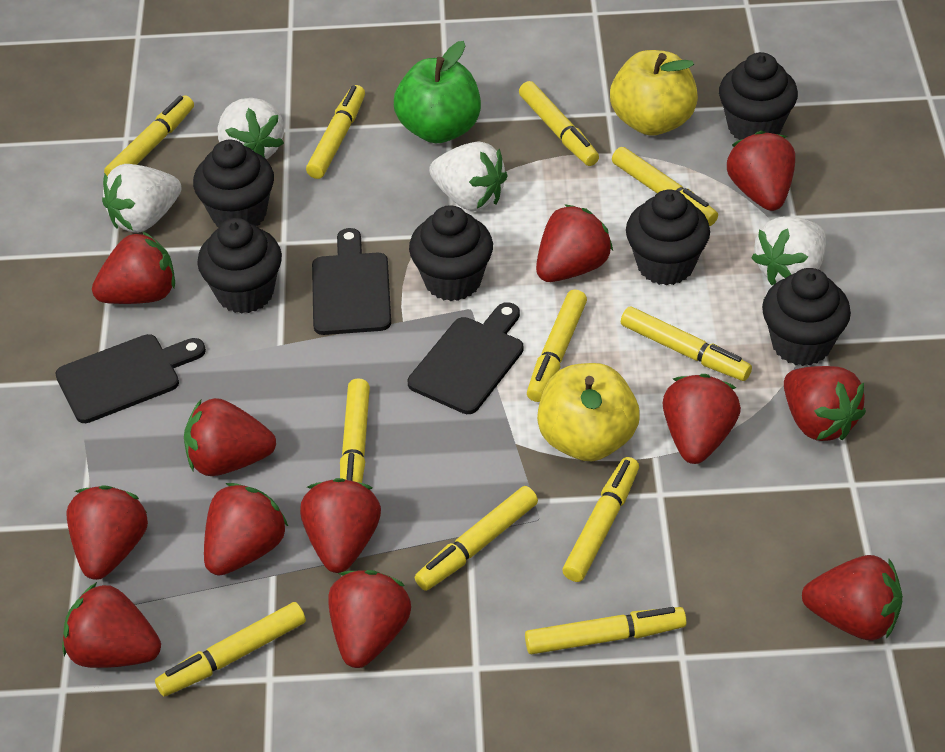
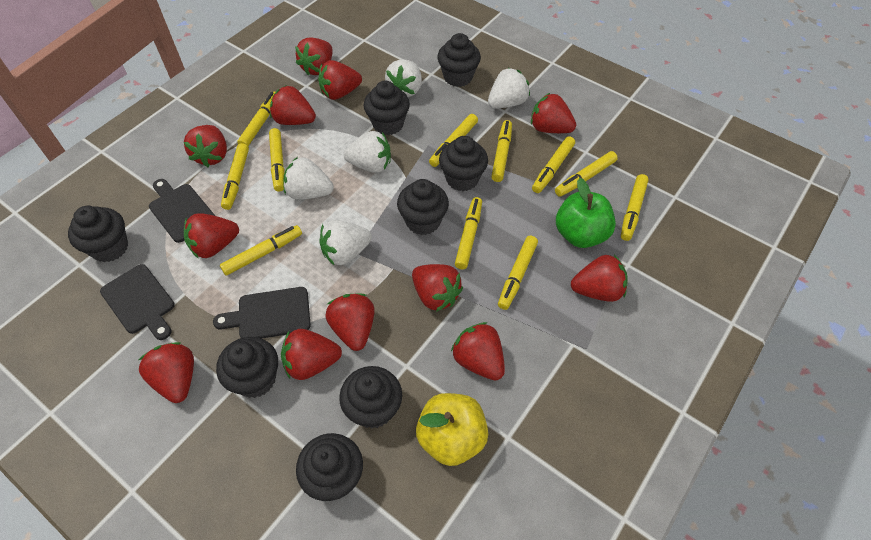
black cupcake: 6 -> 8
white strawberry: 4 -> 5
yellow apple: 2 -> 1

